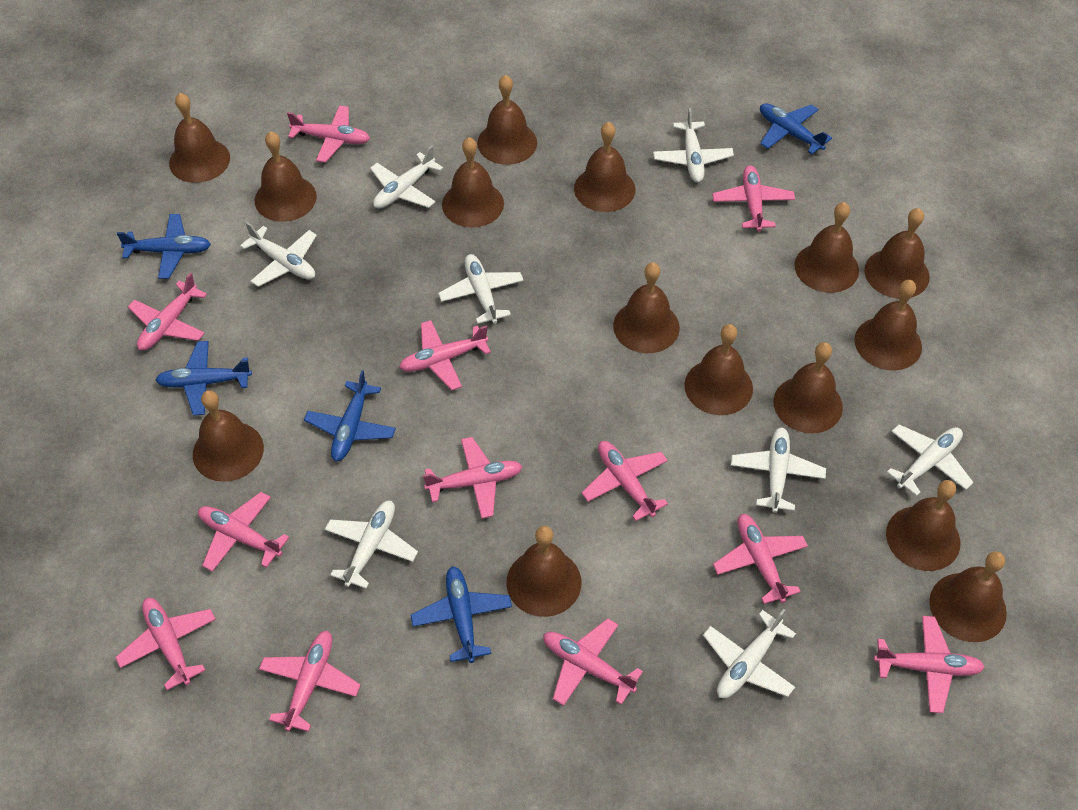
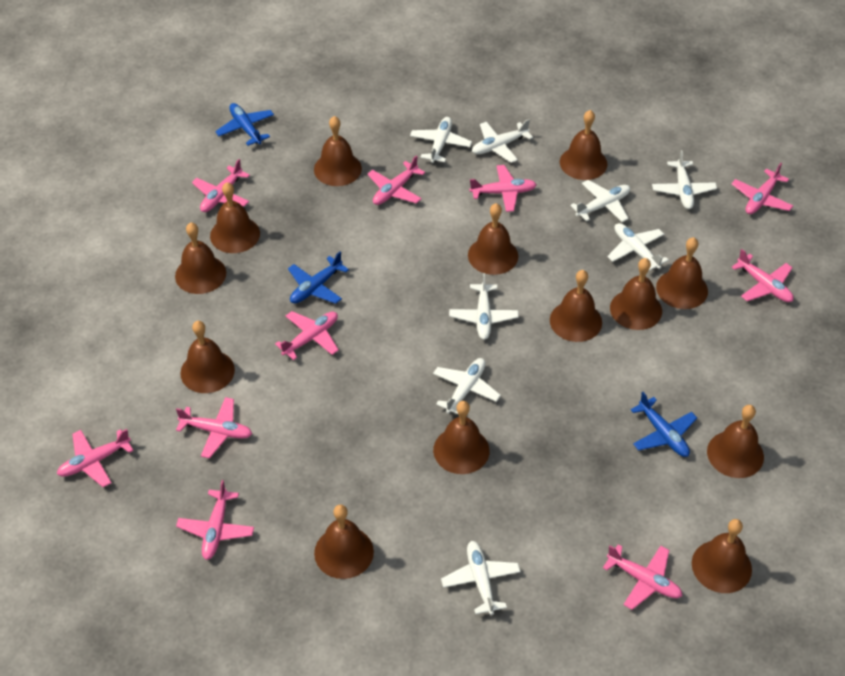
blue plane: 5 -> 3
brown bell: 15 -> 13
pink plane: 12 -> 10

